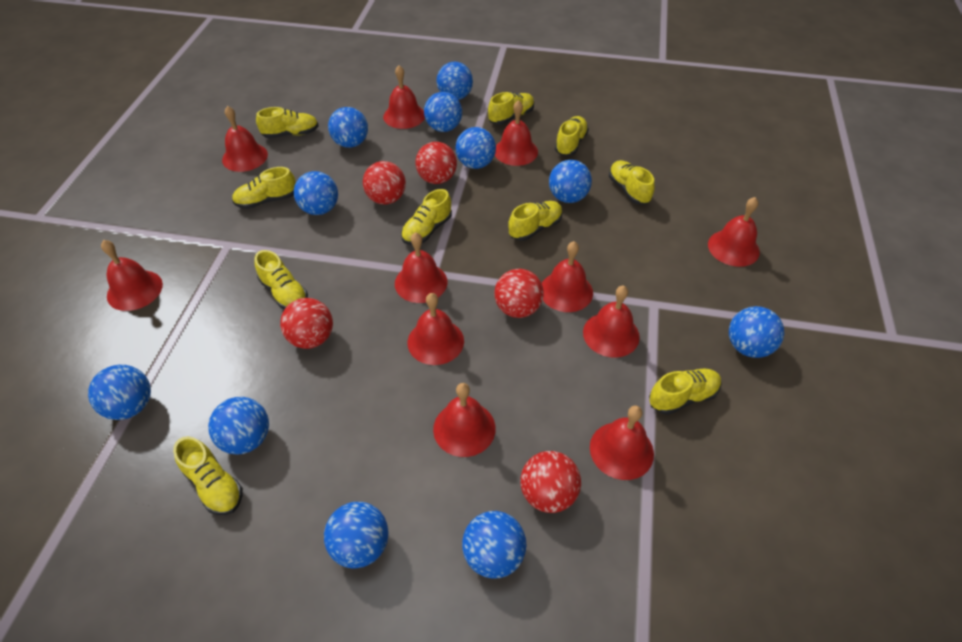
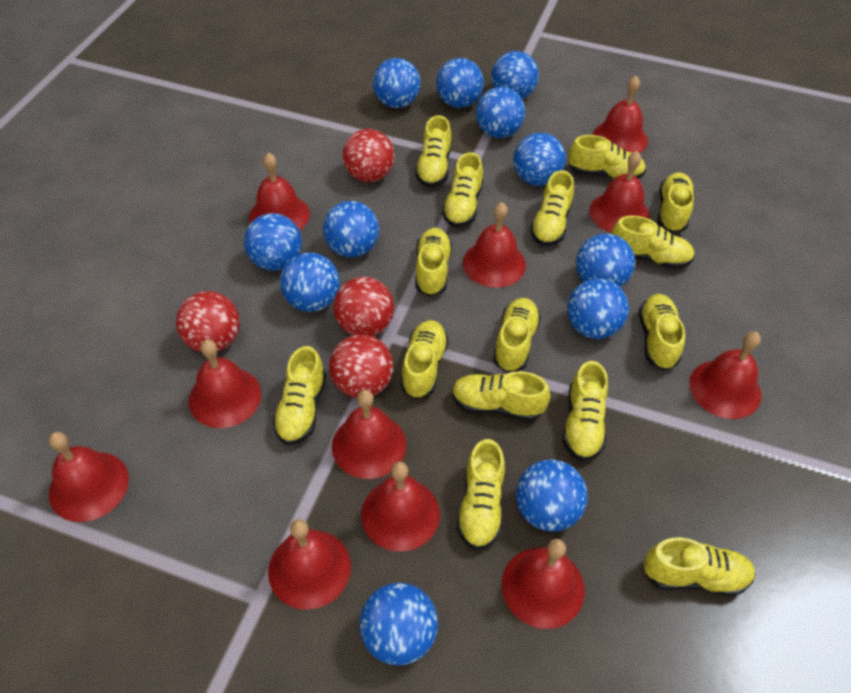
blue ball: 11 -> 12
red ball: 5 -> 4
yellow shoe: 10 -> 15

